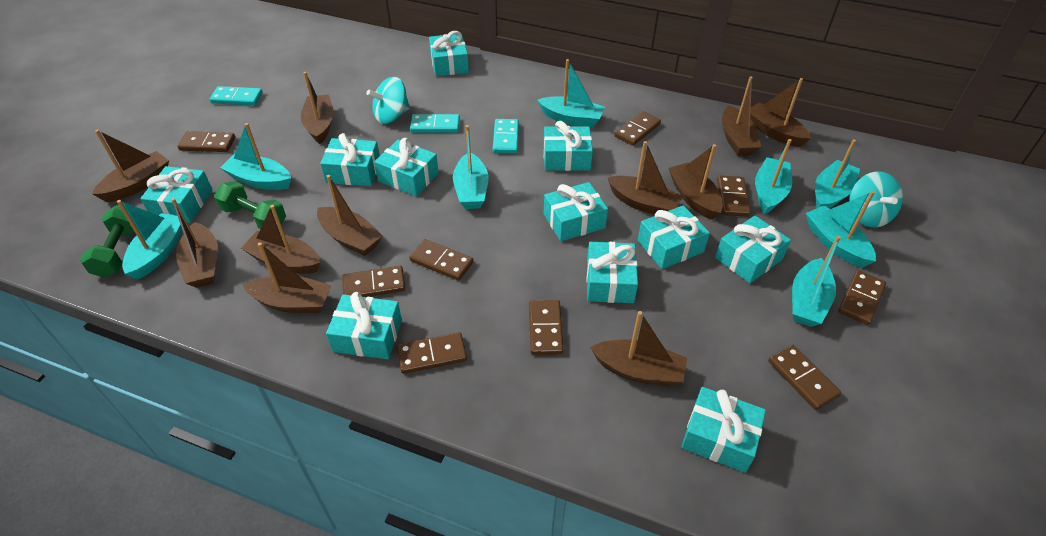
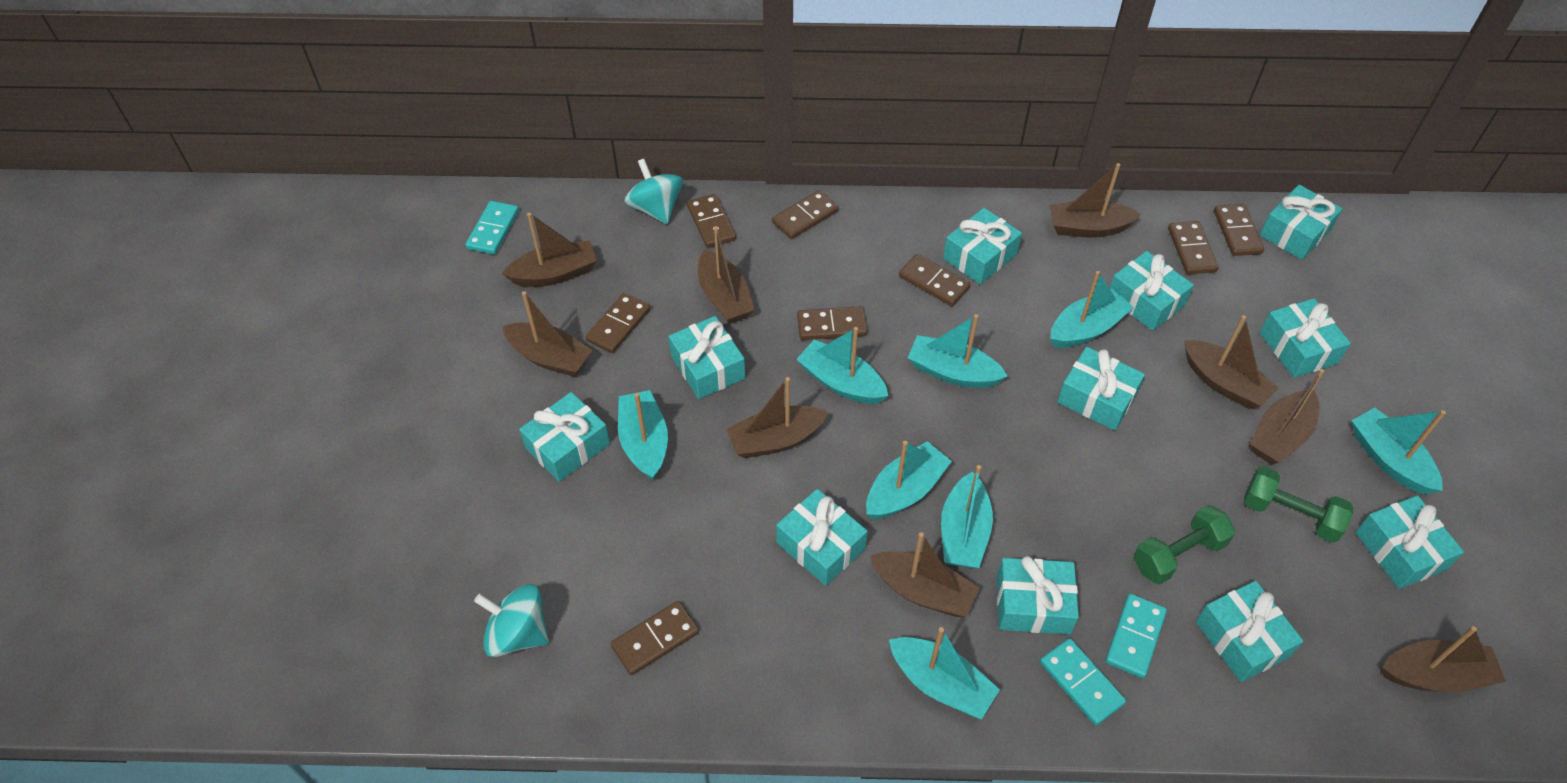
brown boat: 11 -> 9
brown domino: 9 -> 8

